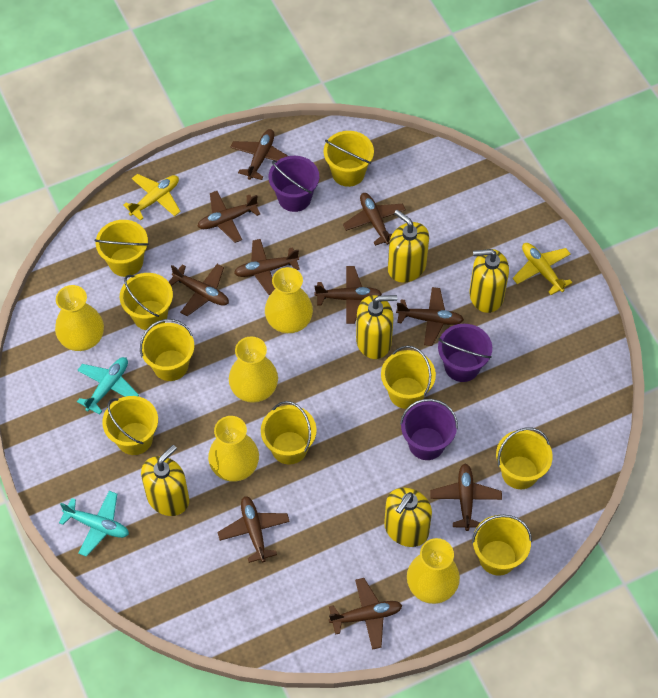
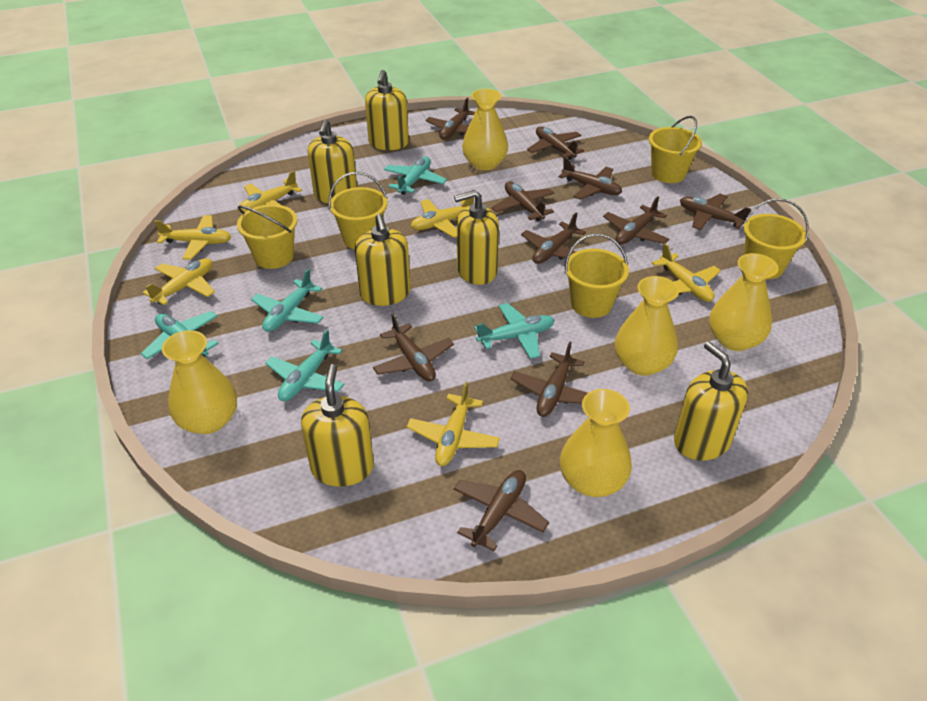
purple bucket: 3 -> 0
turquoise plane: 2 -> 5
yellow bucket: 9 -> 5
yellow plane: 2 -> 6
yellow soap dispenser: 5 -> 6

